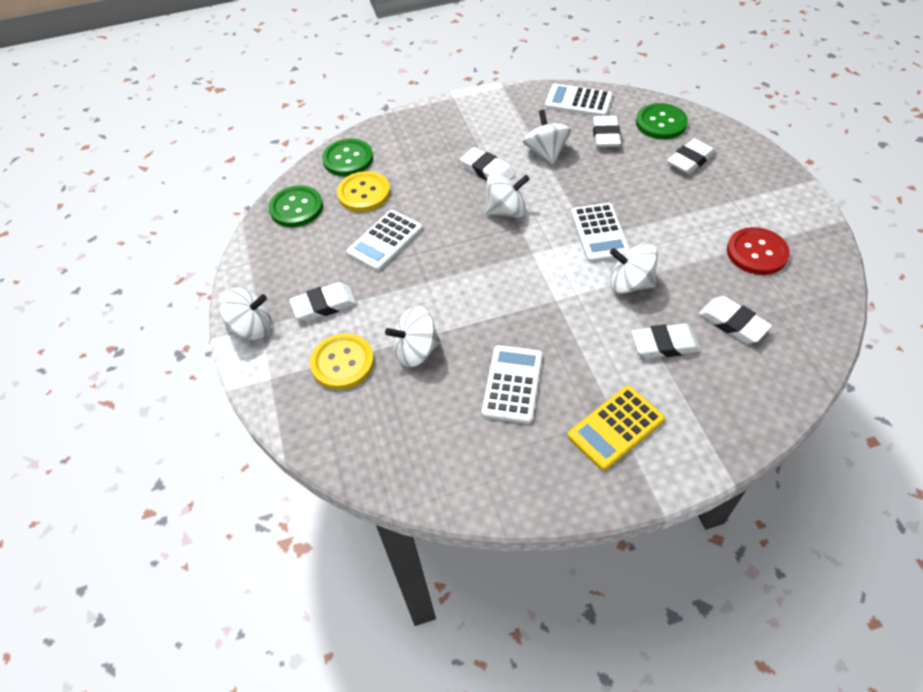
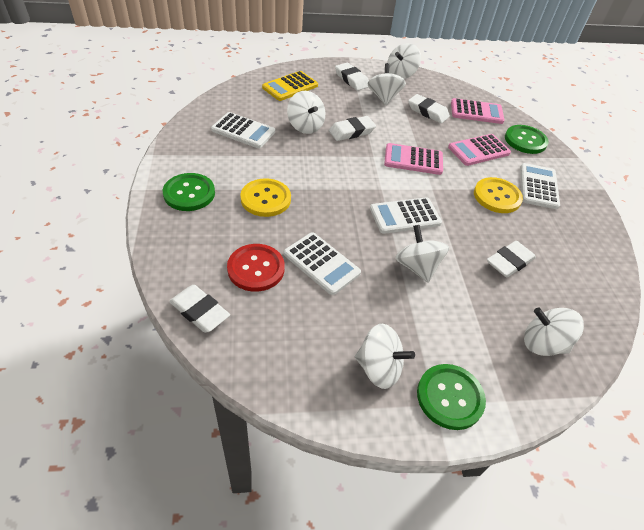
pink calculator: 0 -> 3
white eraser: 6 -> 5
white spinning top: 5 -> 6

